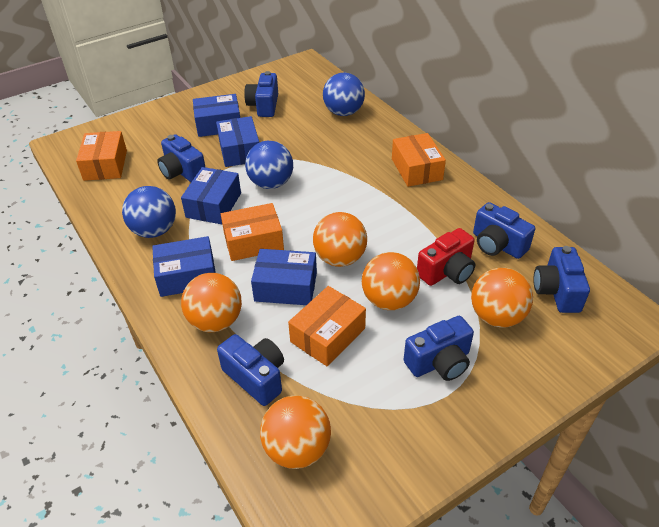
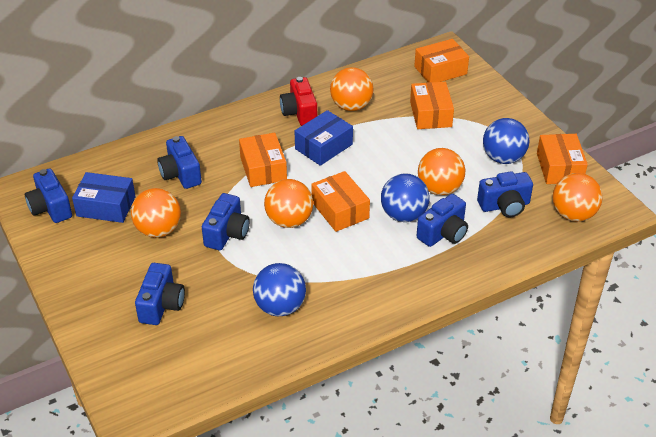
blue box: 5 -> 2
orange box: 4 -> 5

